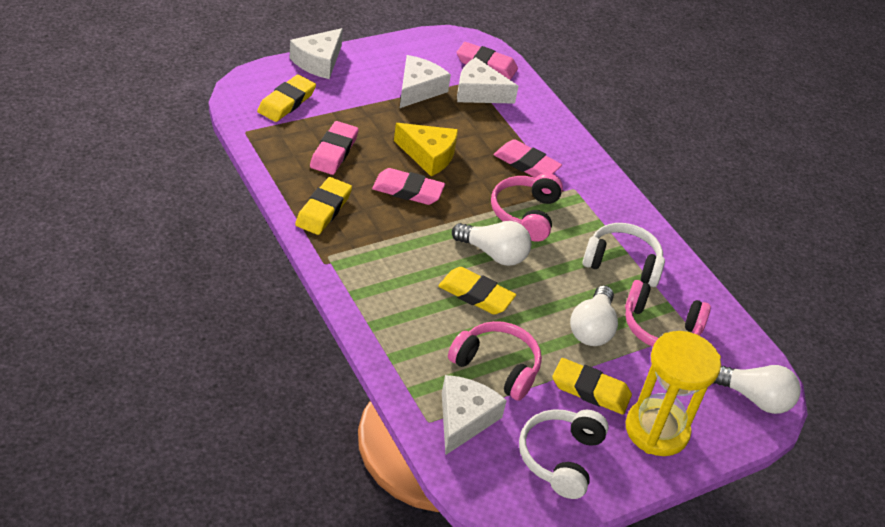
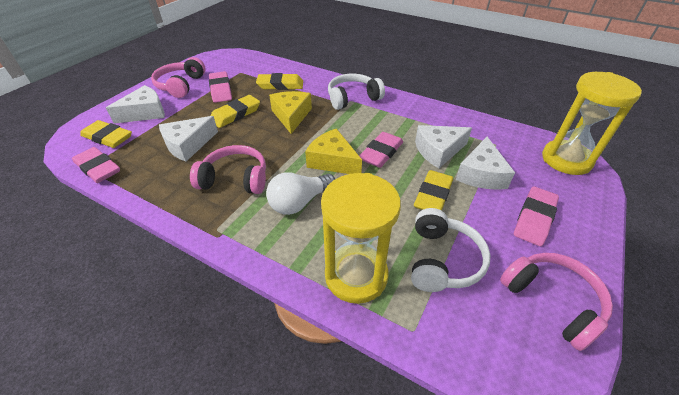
white light bulb: 3 -> 1
yellow cheese: 1 -> 2
yellow hourglass: 1 -> 2

